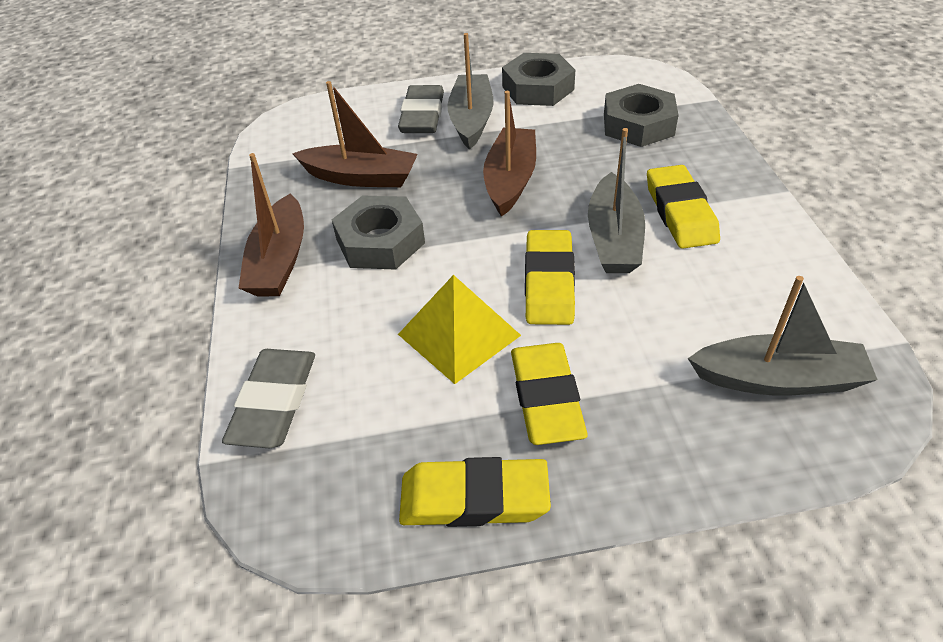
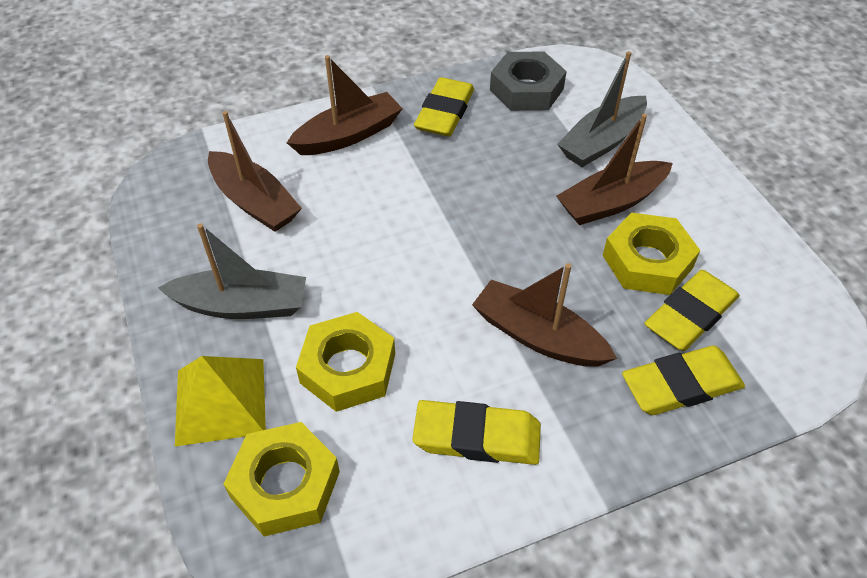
brown boat: 3 -> 4
grey boat: 3 -> 2
grey eraser: 2 -> 0
grey nut: 3 -> 1
yellow nut: 0 -> 3

